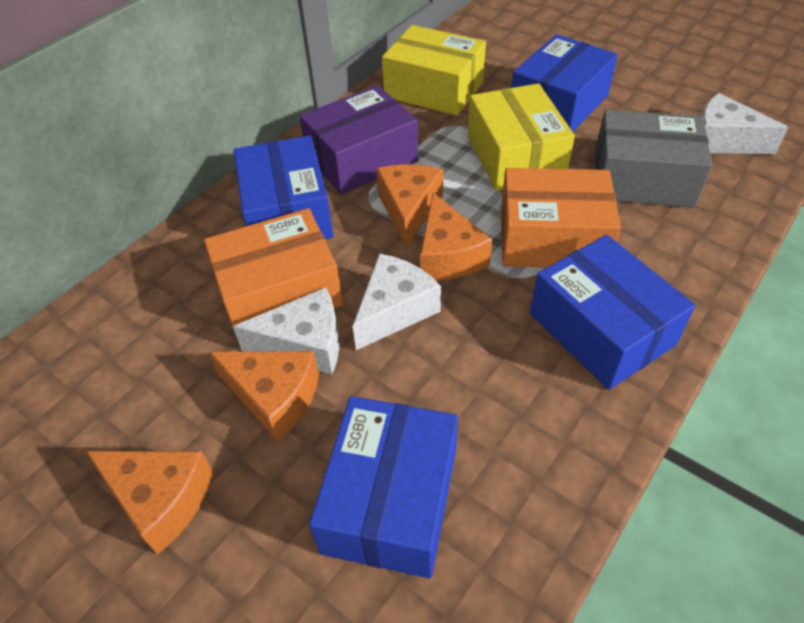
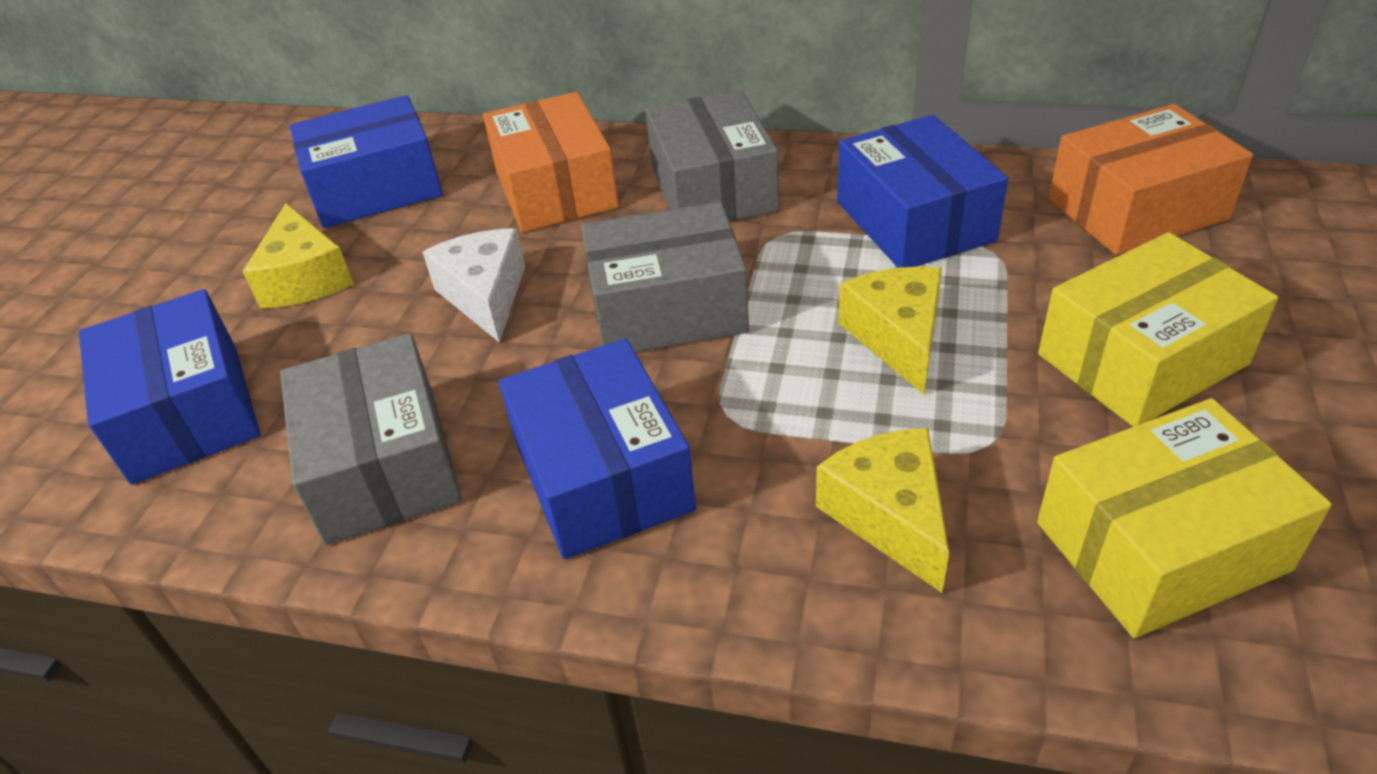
grey box: 1 -> 3
orange cheese: 4 -> 0
purple box: 1 -> 0
white cheese: 3 -> 1
yellow cheese: 0 -> 3

